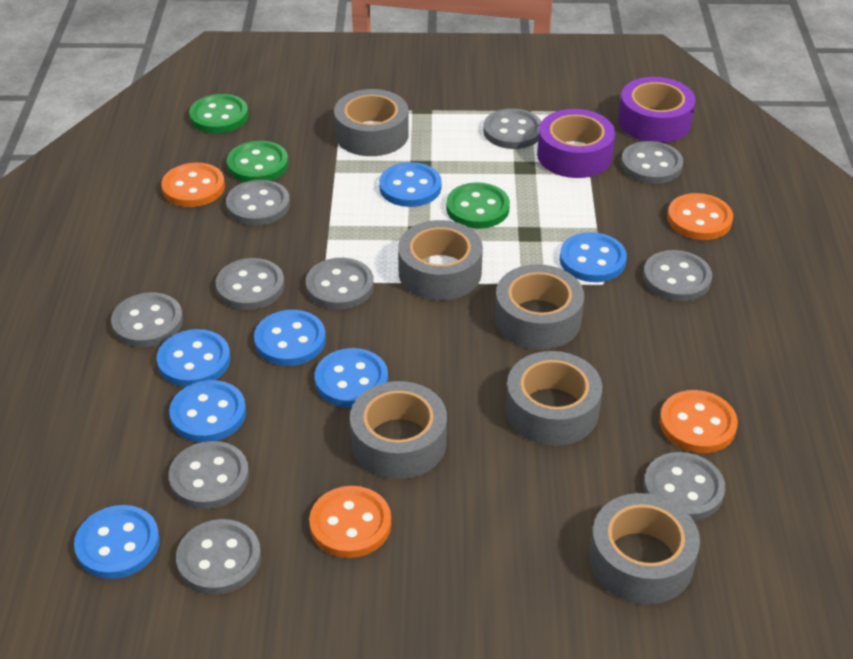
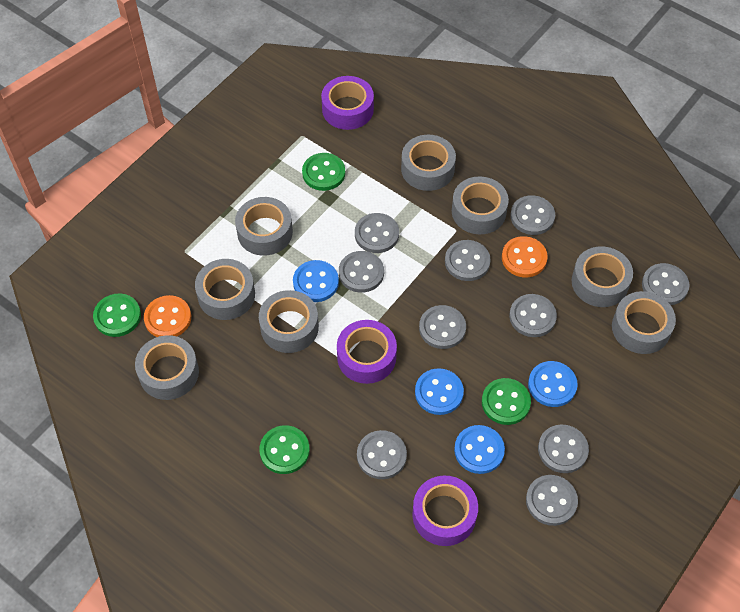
blue button: 7 -> 4
green button: 3 -> 4
grey tape: 6 -> 8
orange button: 4 -> 2
purple tape: 2 -> 3

